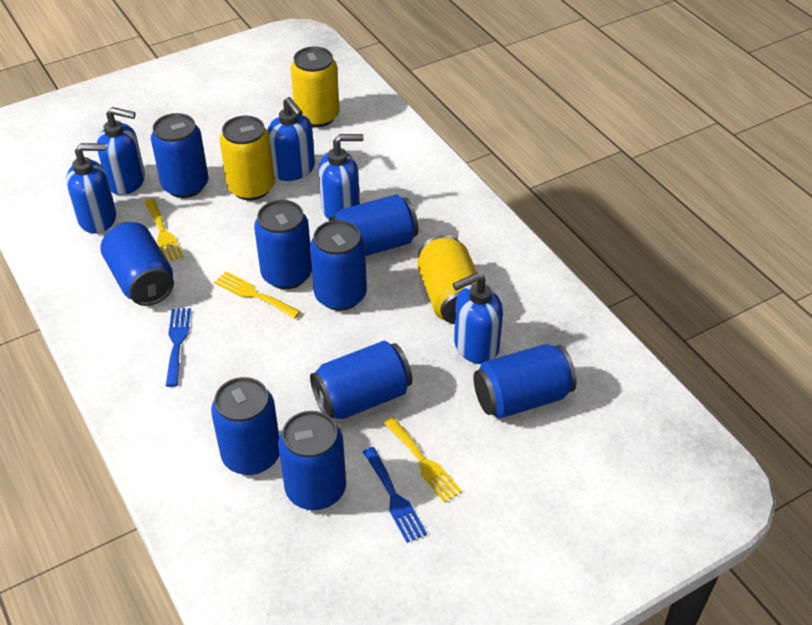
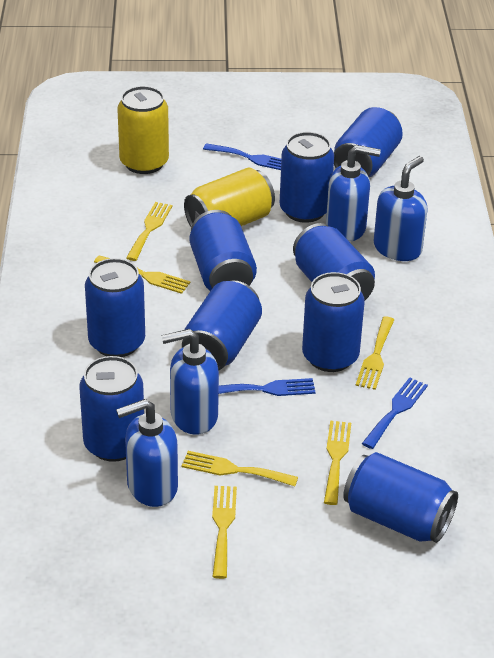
blue fork: 2 -> 3
blue soap dispenser: 5 -> 4
yellow can: 3 -> 2
yellow fork: 3 -> 6

